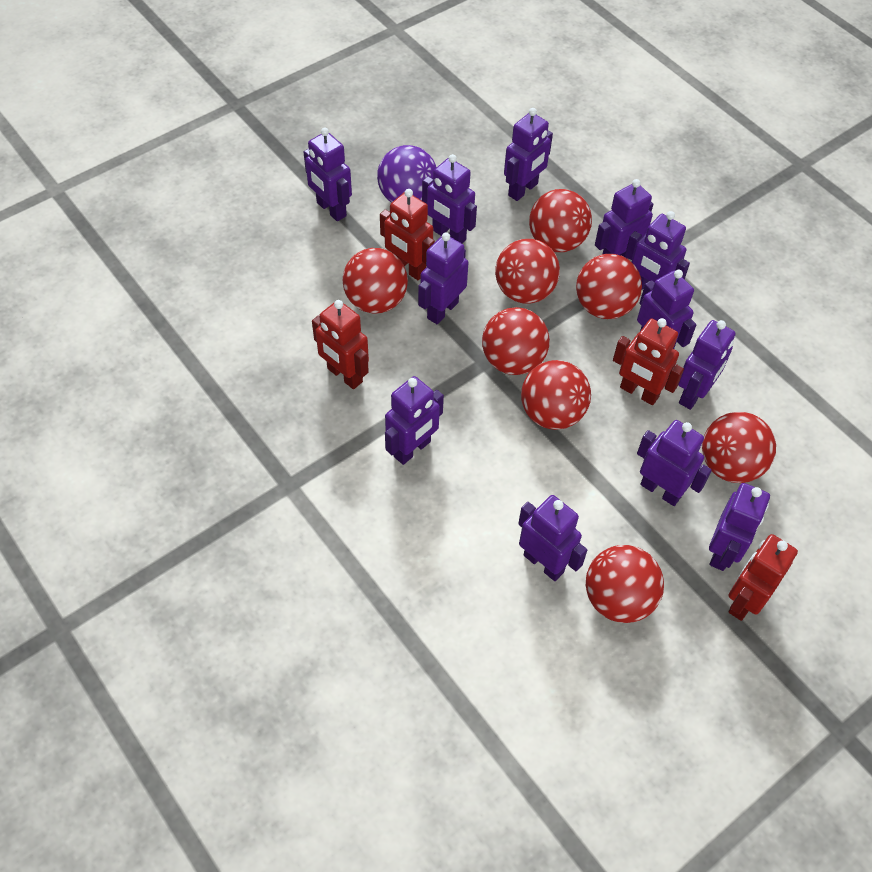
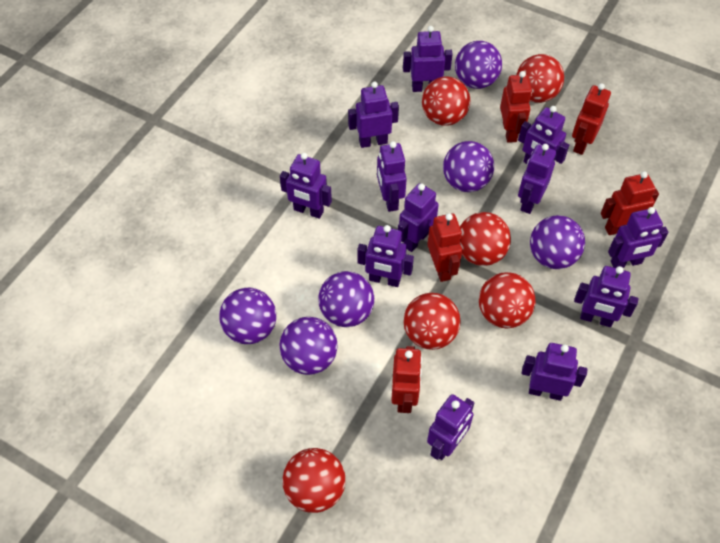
purple ball: 1 -> 6
red ball: 8 -> 6
red robot: 4 -> 5

